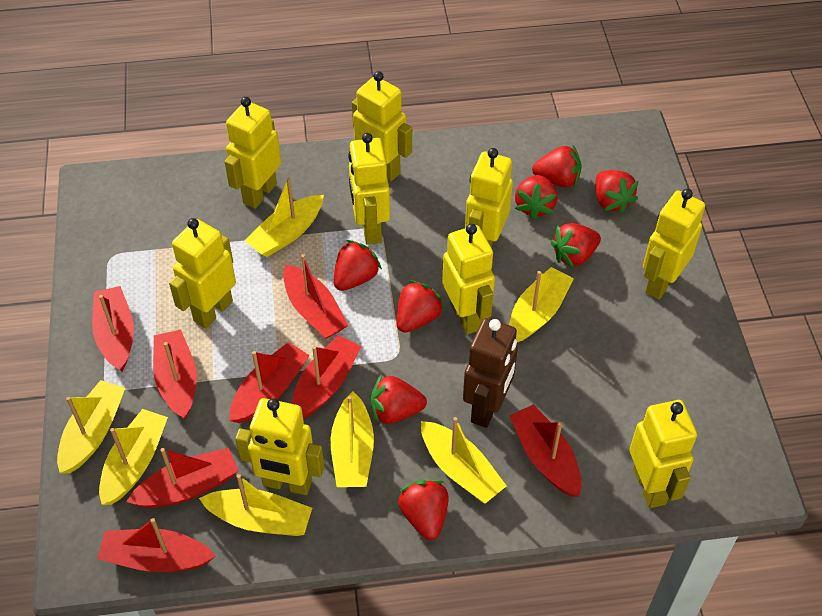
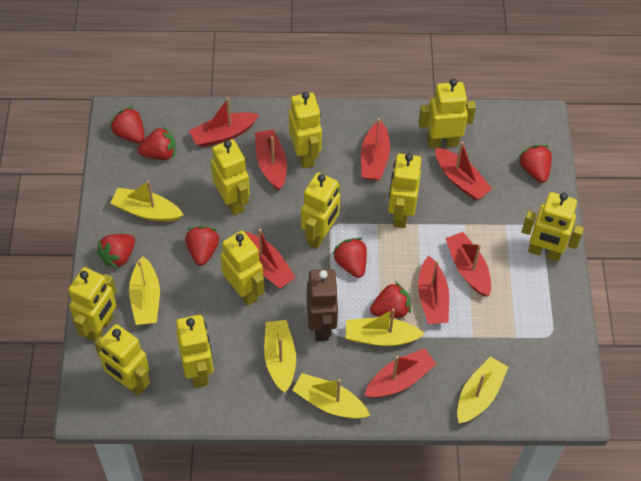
red strawberry: 8 -> 7
yellow boat: 7 -> 6
yellow robot: 9 -> 10

